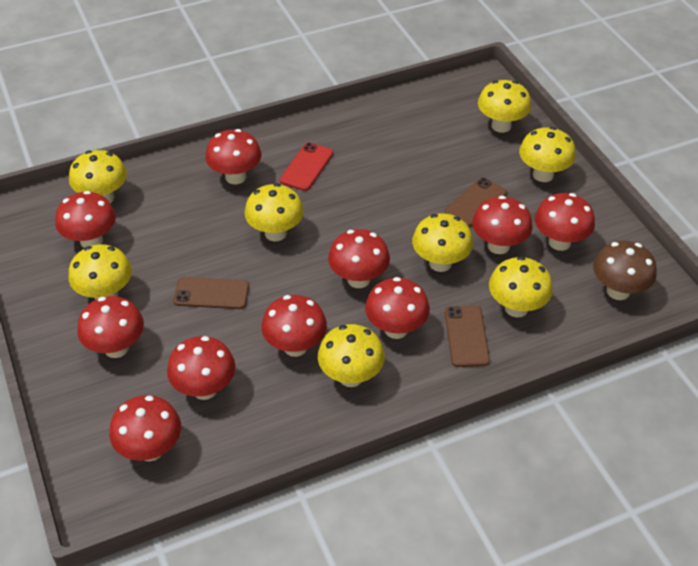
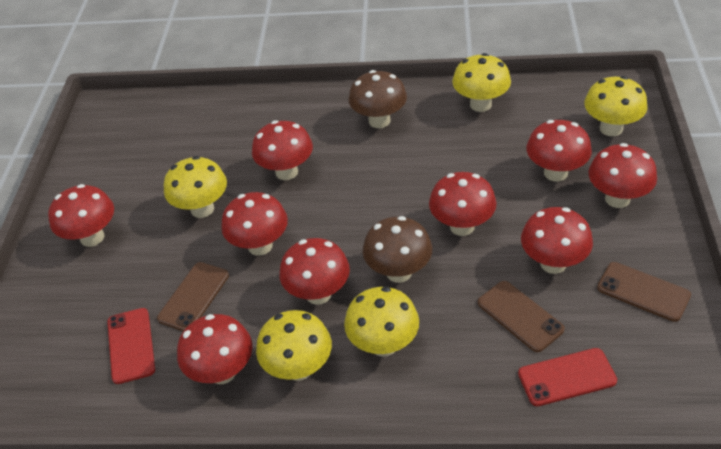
brown mushroom: 1 -> 2
red mushroom: 10 -> 9
red phone: 1 -> 2
yellow mushroom: 8 -> 5

